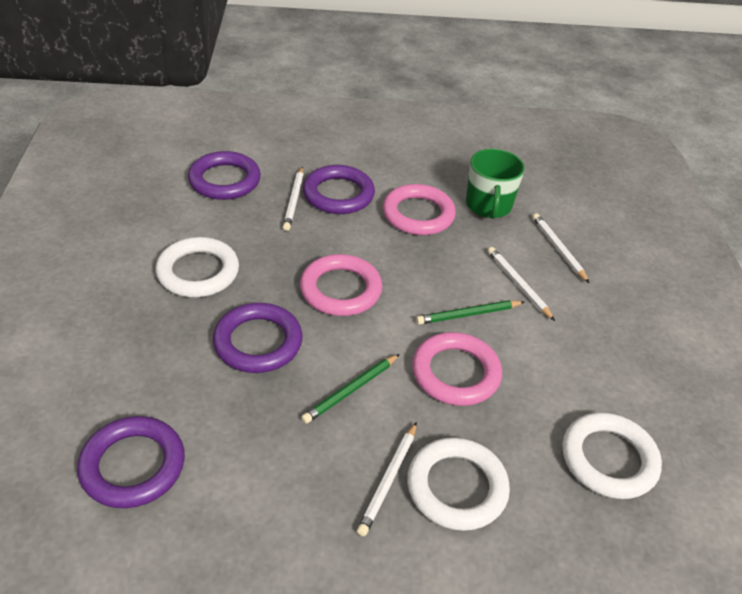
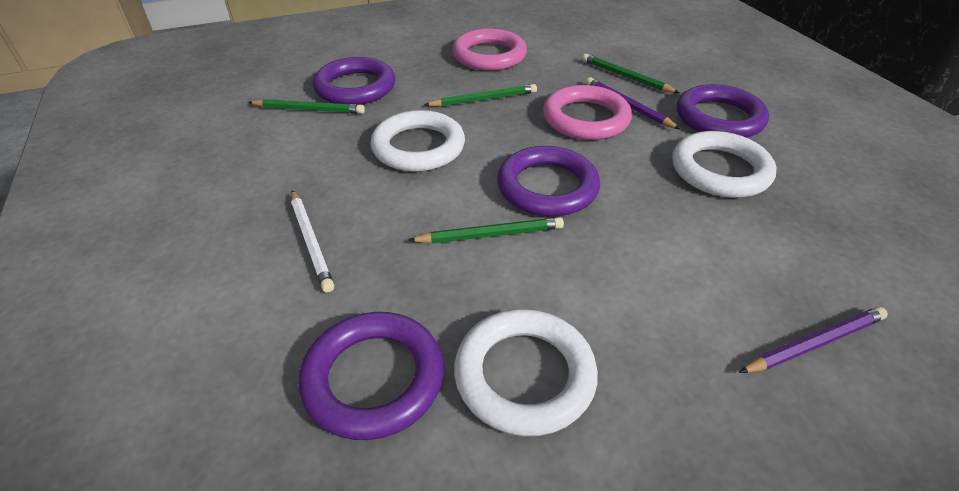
green mug: 1 -> 0
green pencil: 2 -> 4
pink ring: 3 -> 2
purple pencil: 0 -> 2
white pencil: 4 -> 1

